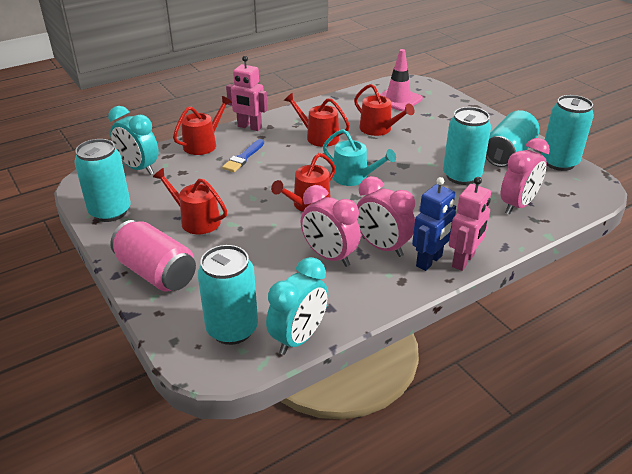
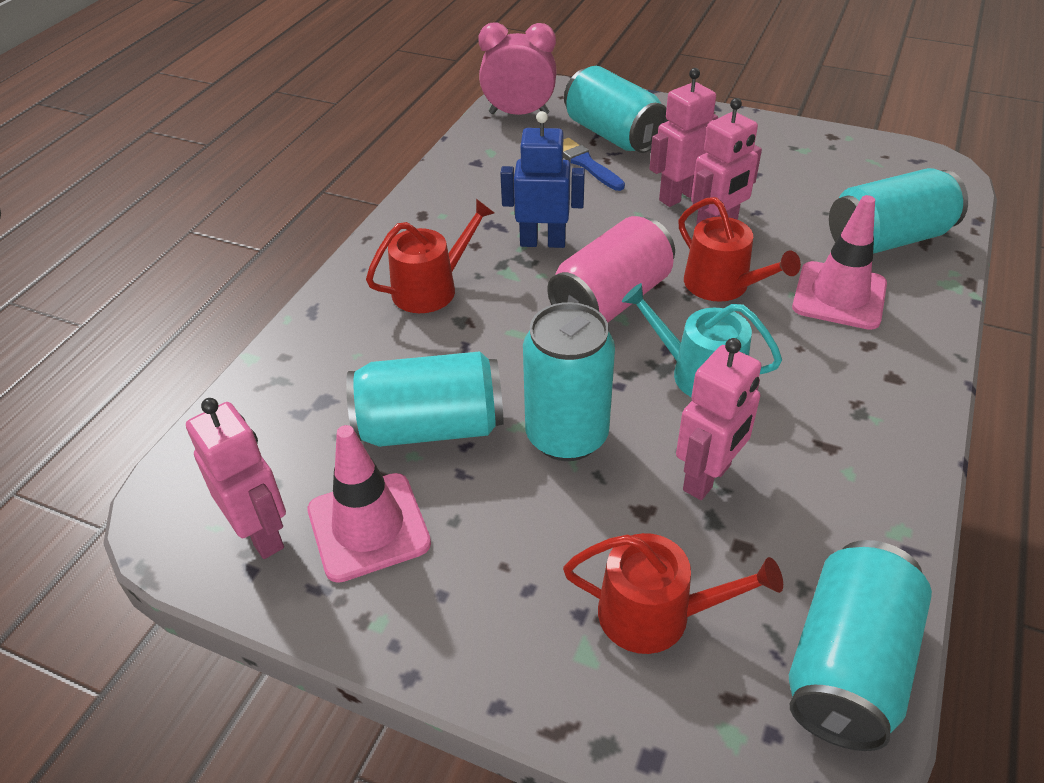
pink clock: 3 -> 1
pink robot: 2 -> 4
pink traffic cone: 1 -> 2
red watering can: 5 -> 3
turquoise clock: 2 -> 0

